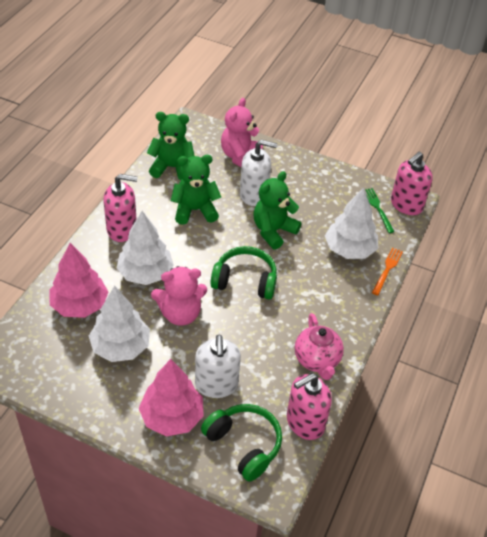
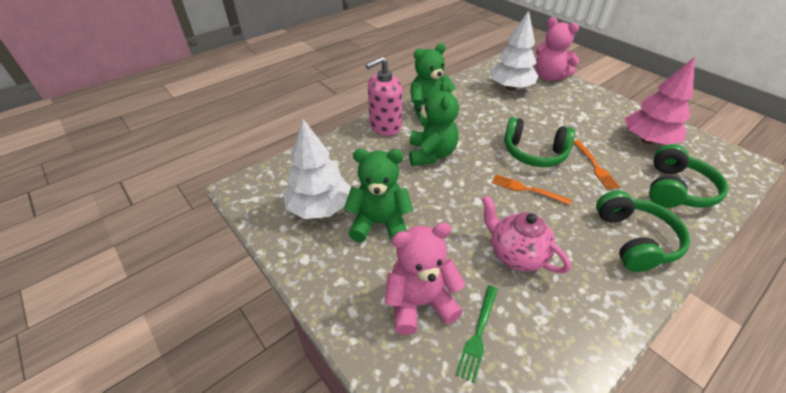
green headphones: 2 -> 3
orange fork: 1 -> 2
pink soap dispenser: 3 -> 1
pink tree: 2 -> 1
white soap dispenser: 2 -> 0
white tree: 3 -> 2

